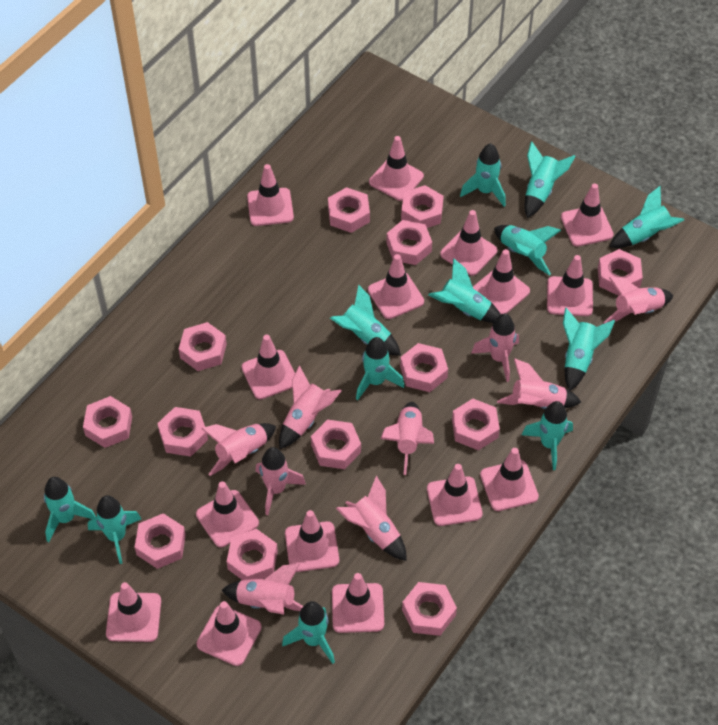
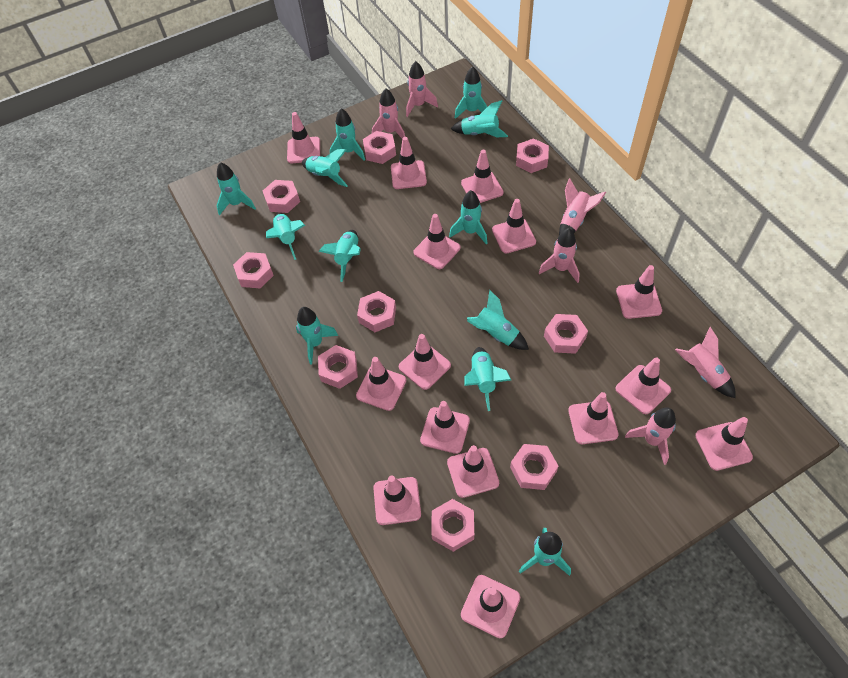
pink nut: 13 -> 9
pink rocket: 9 -> 6

